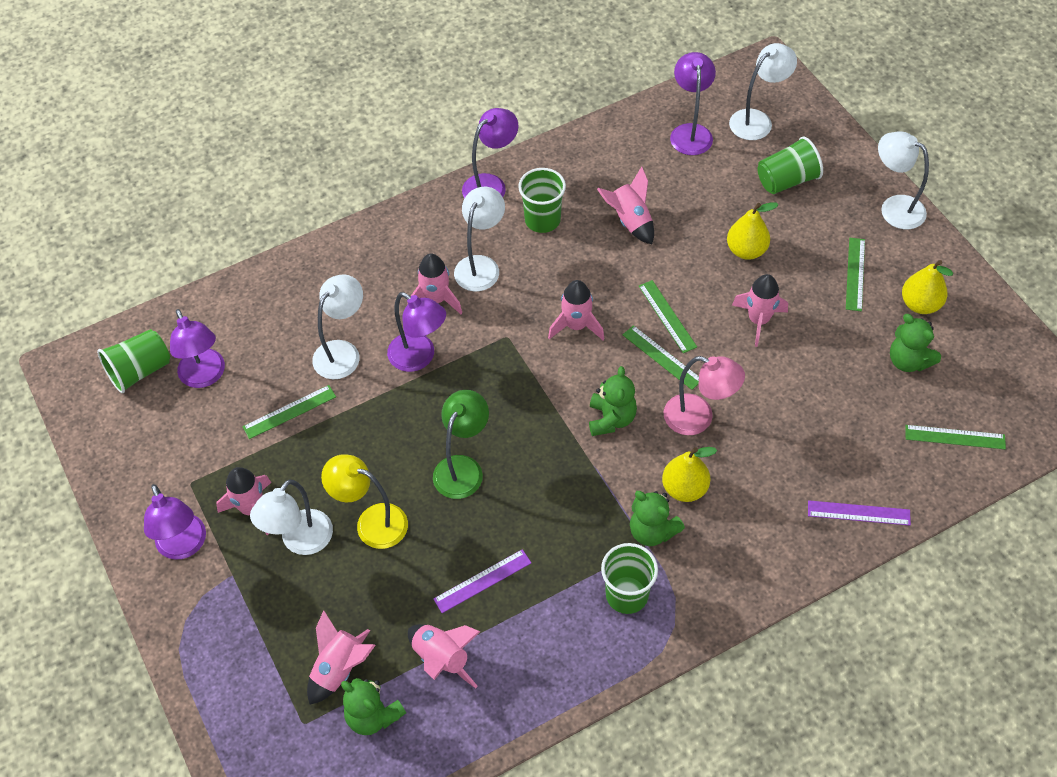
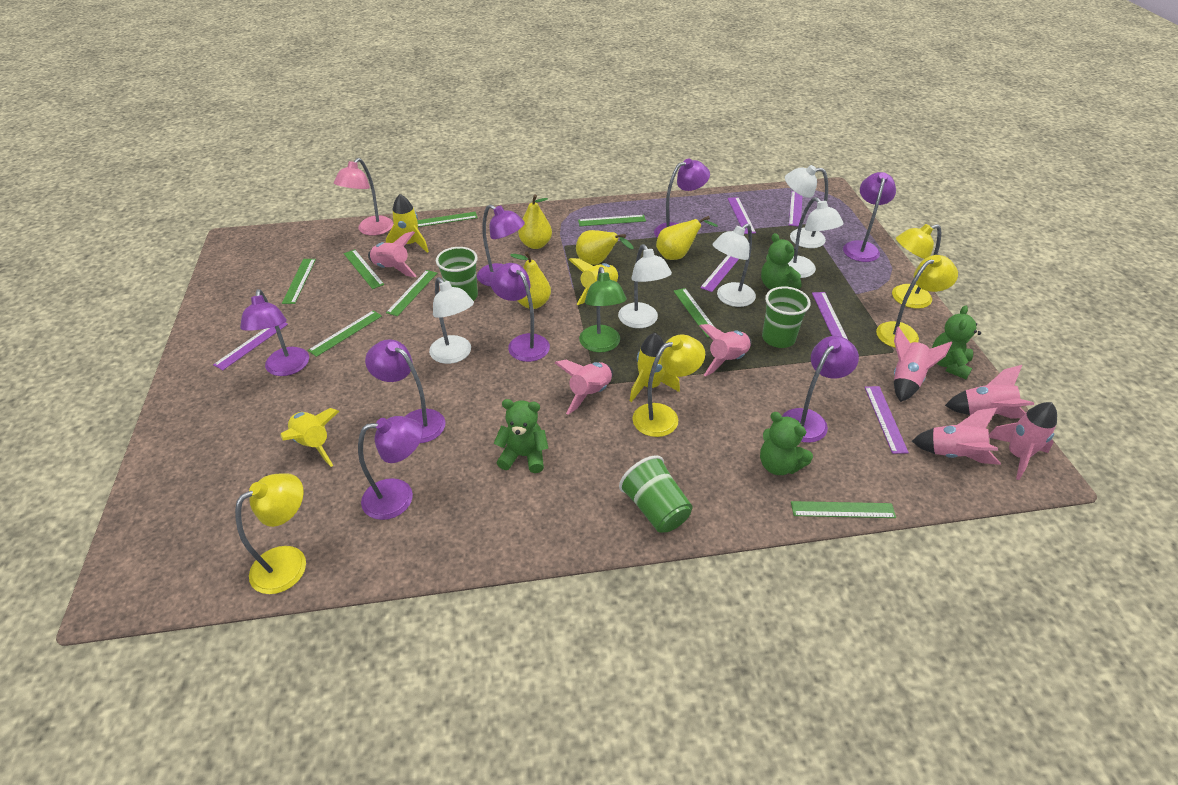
green cup: 4 -> 3
green ruler: 5 -> 8
purple lamp: 5 -> 8
purple ruler: 2 -> 6
yellow lamp: 1 -> 4
yellow pear: 3 -> 4
yellow rocket: 0 -> 4

